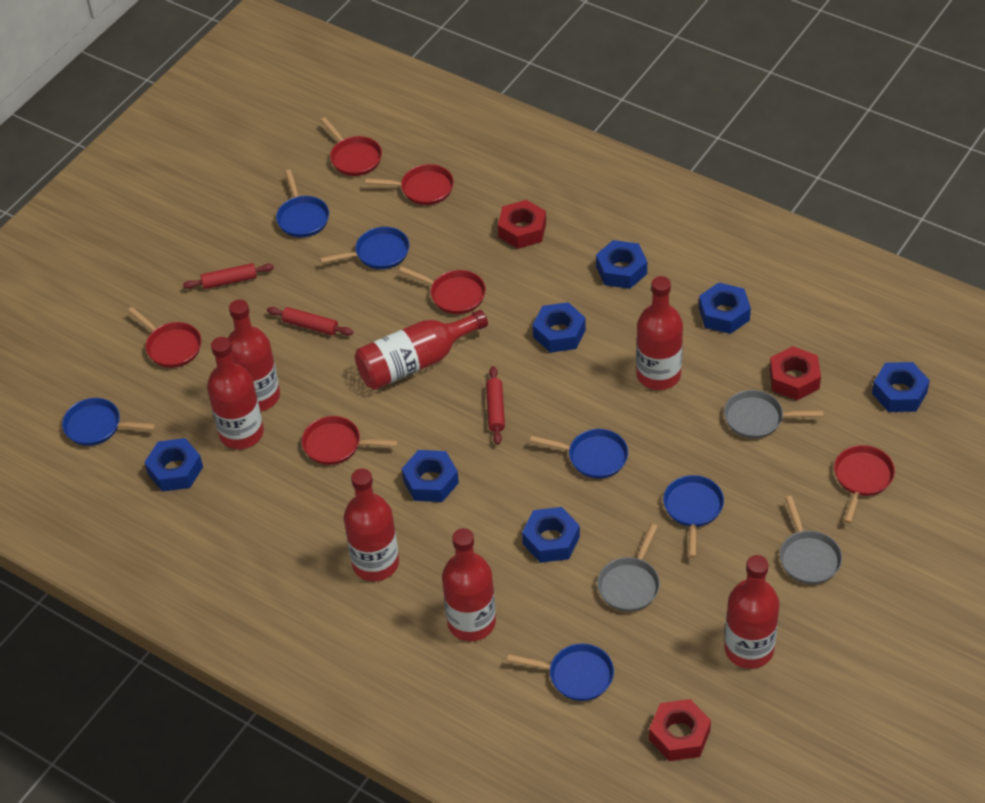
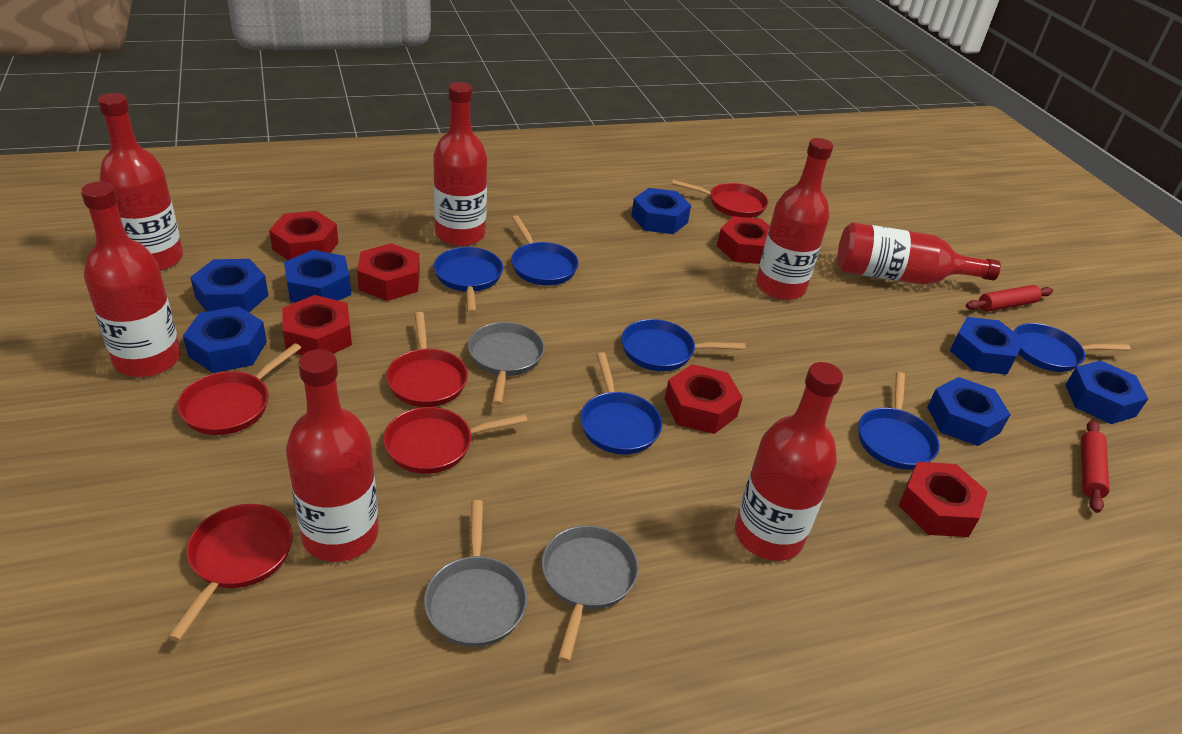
red nut: 3 -> 6
red pan: 6 -> 5
red rolling pin: 3 -> 2

